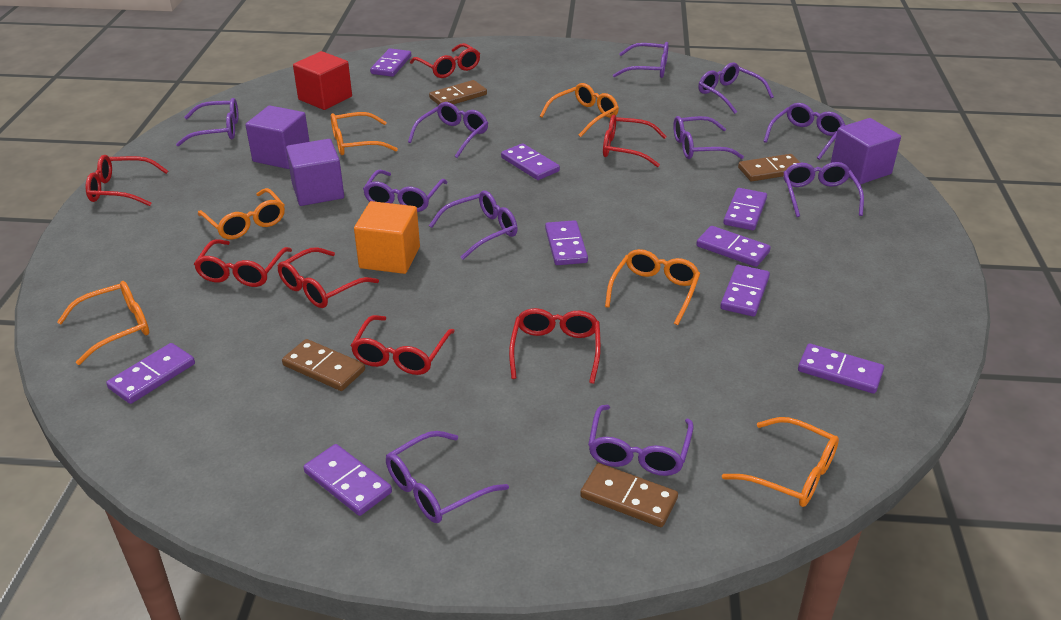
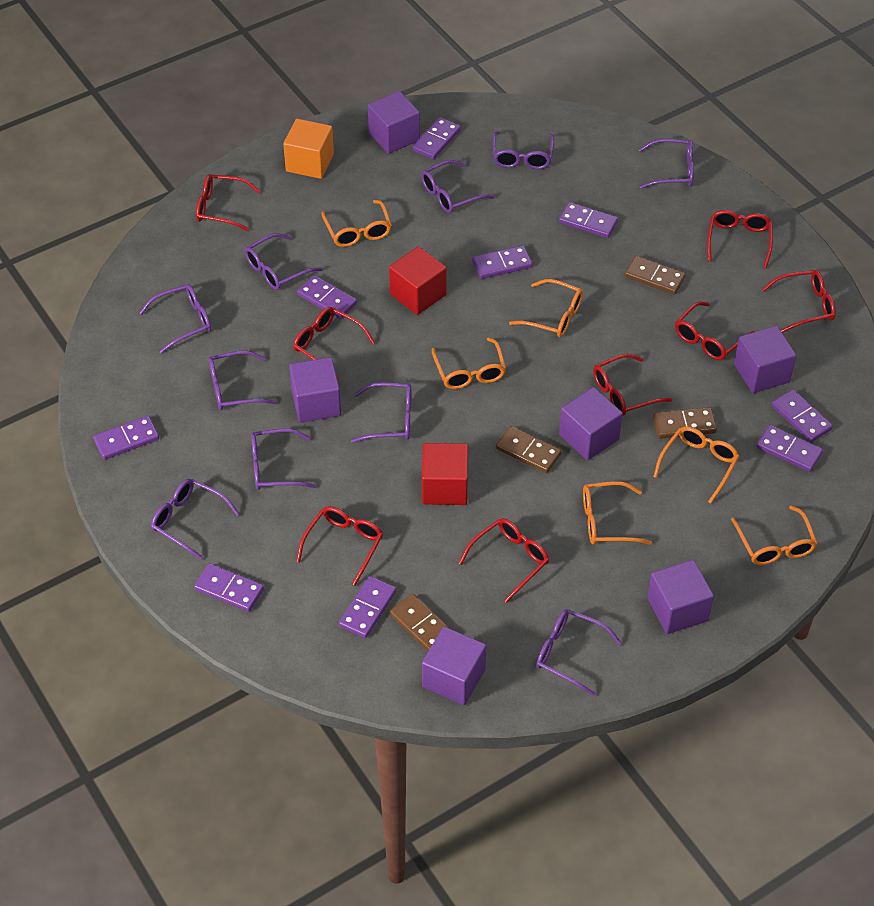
purple cube: 3 -> 6
purple glasses: 11 -> 10
red cube: 1 -> 2
red glasses: 7 -> 8

